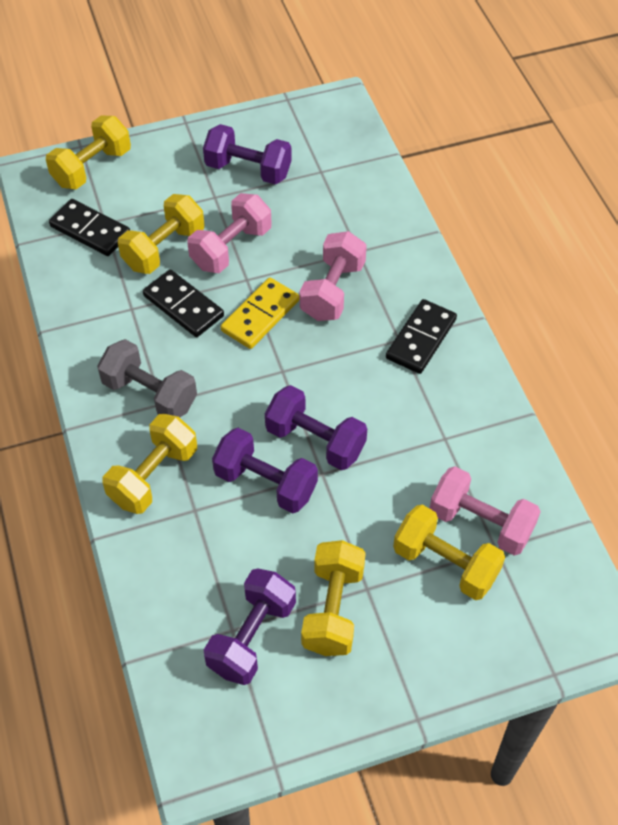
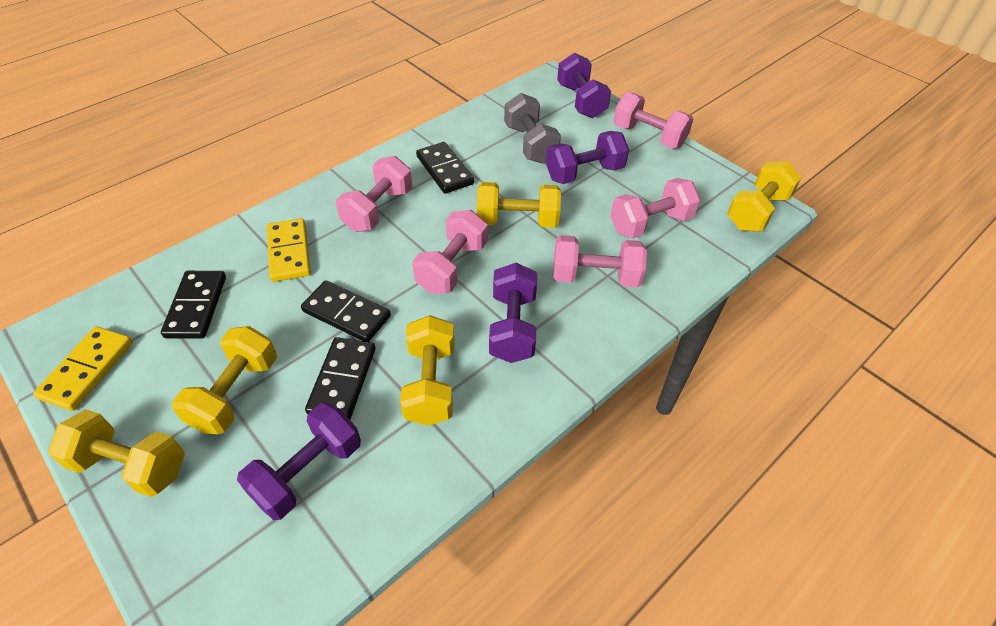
black domino: 3 -> 4
pink dumbbell: 3 -> 5
yellow domino: 1 -> 2

